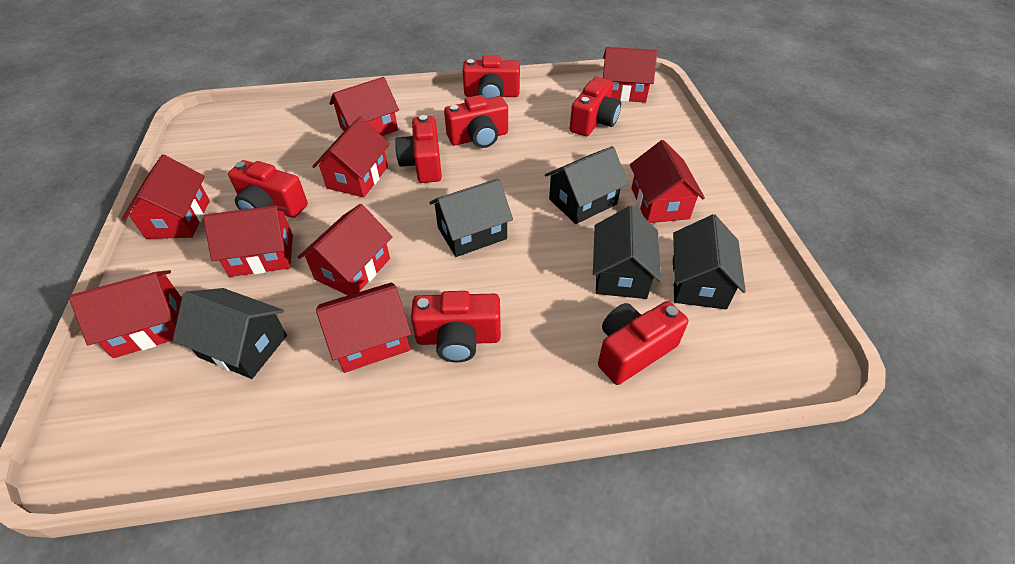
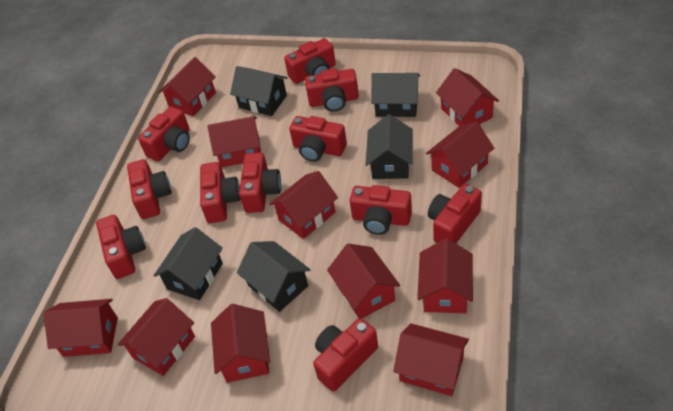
red camera: 7 -> 11
red house: 9 -> 11

